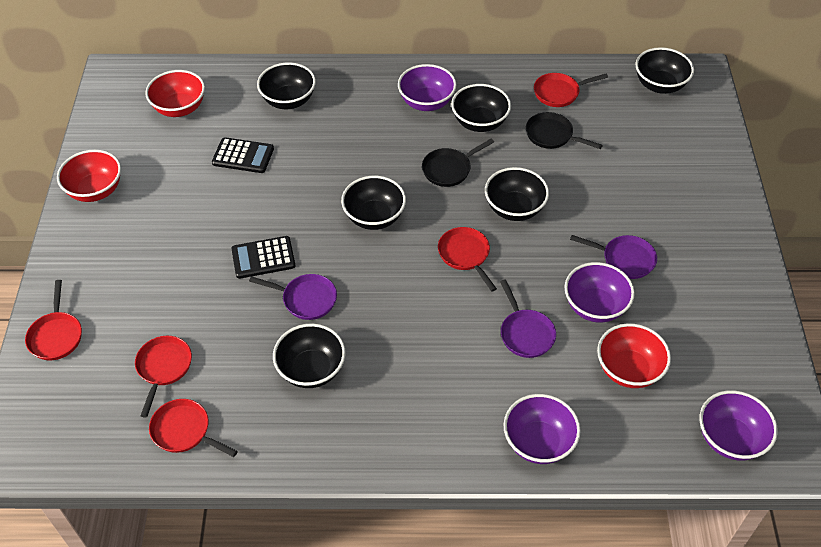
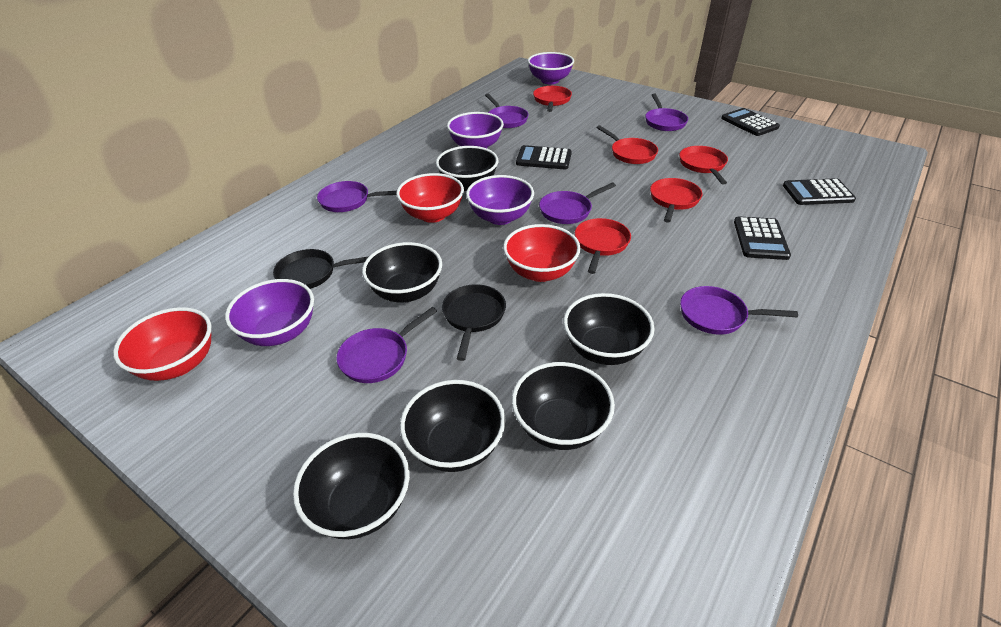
black calculator: 2 -> 4
purple pan: 3 -> 6

